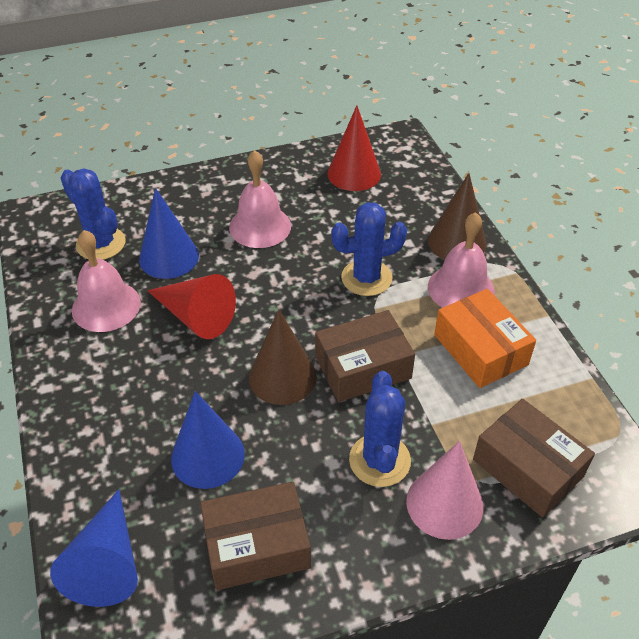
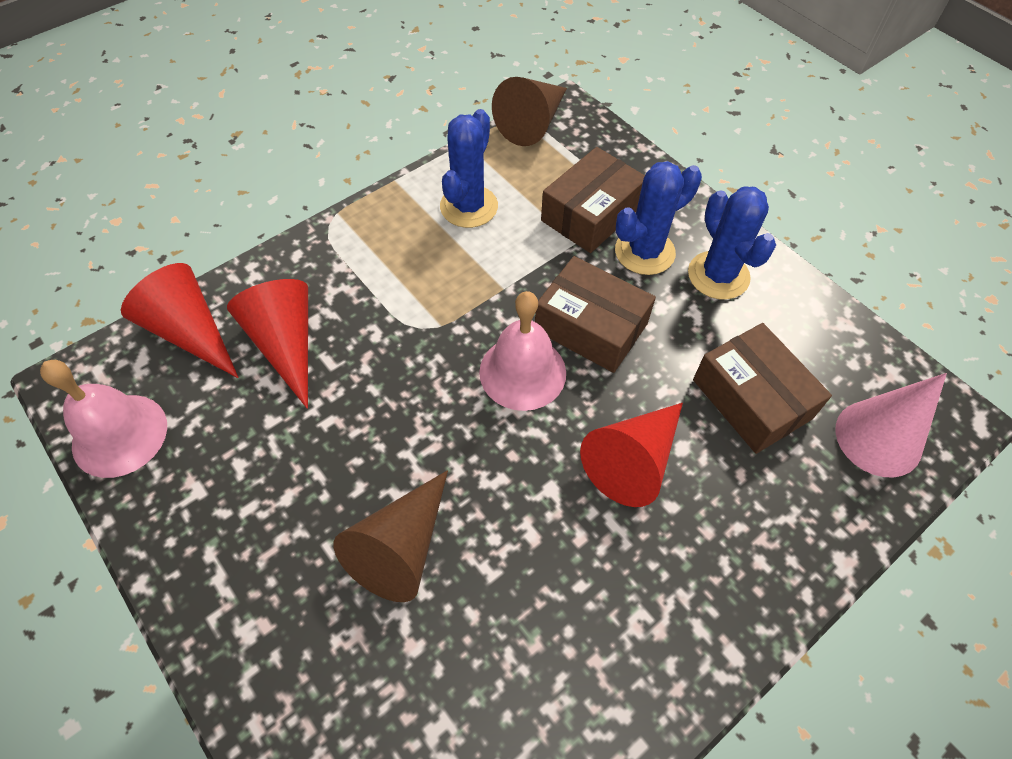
blue cone: 3 -> 0
orange box: 1 -> 0
pink bell: 3 -> 2
red cone: 2 -> 3

